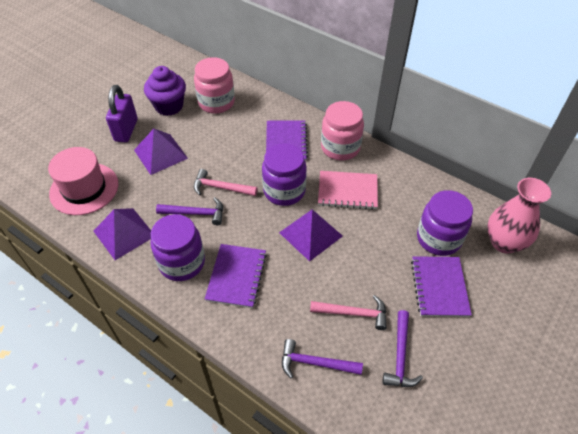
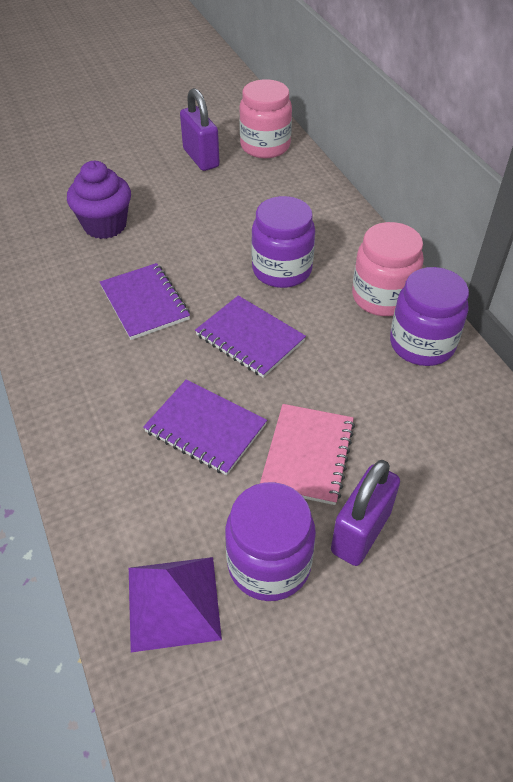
pink hammer: 2 -> 0
pink hat: 1 -> 0
pink vase: 1 -> 0
purple hammer: 3 -> 0
purple padlock: 1 -> 2
purple pyramid: 3 -> 1

